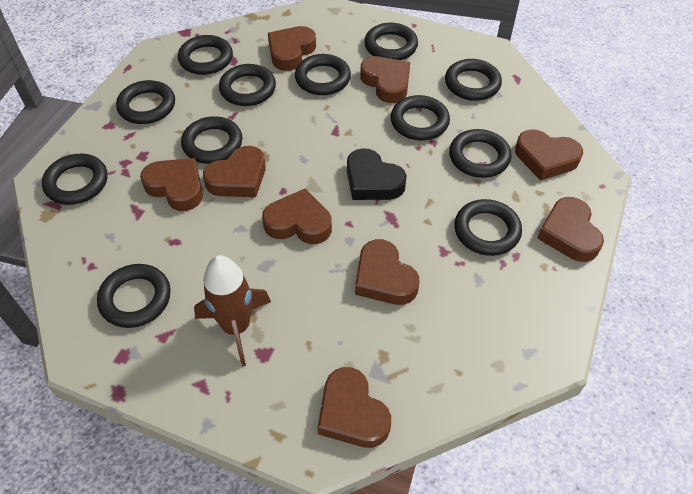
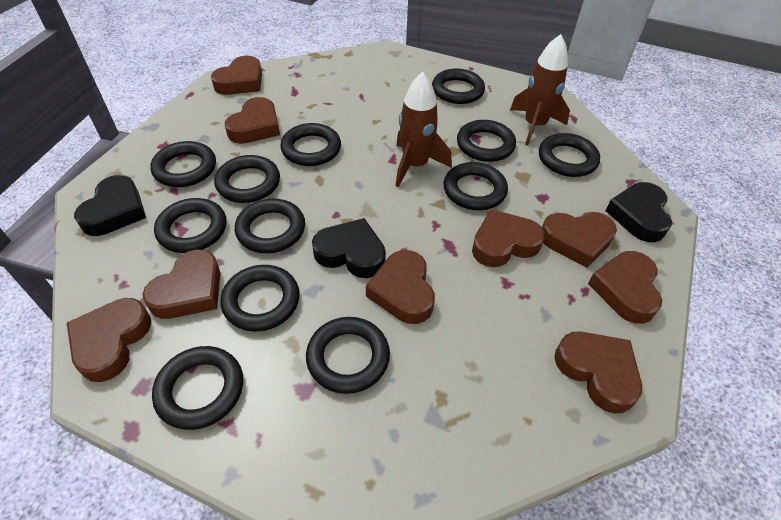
black heart: 1 -> 3
brown rocket: 1 -> 2

